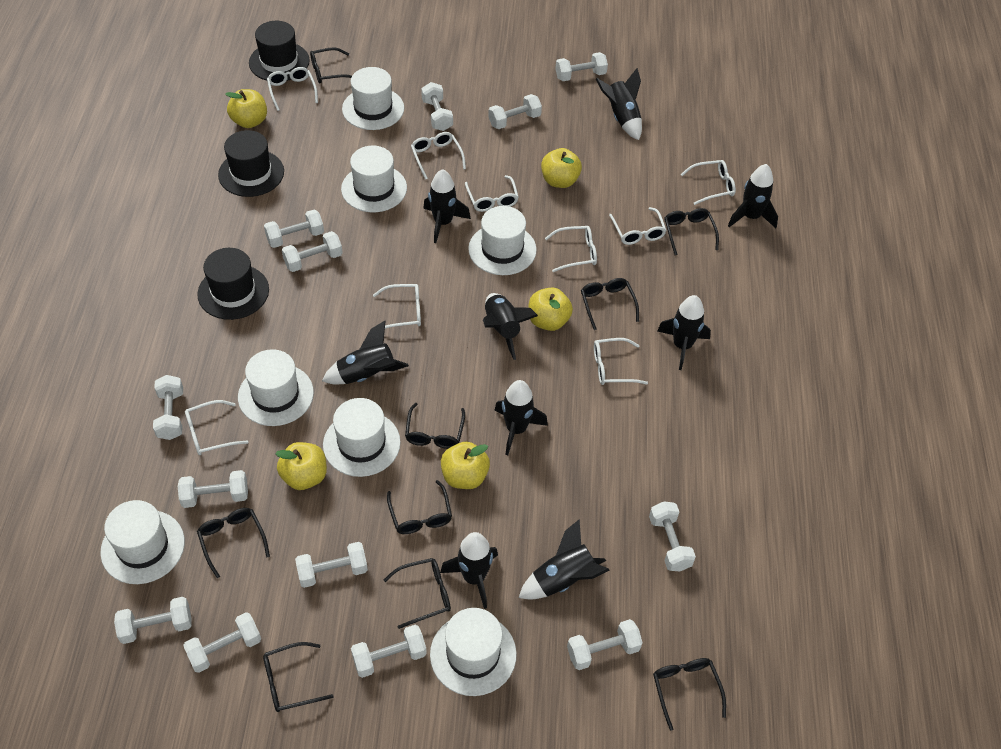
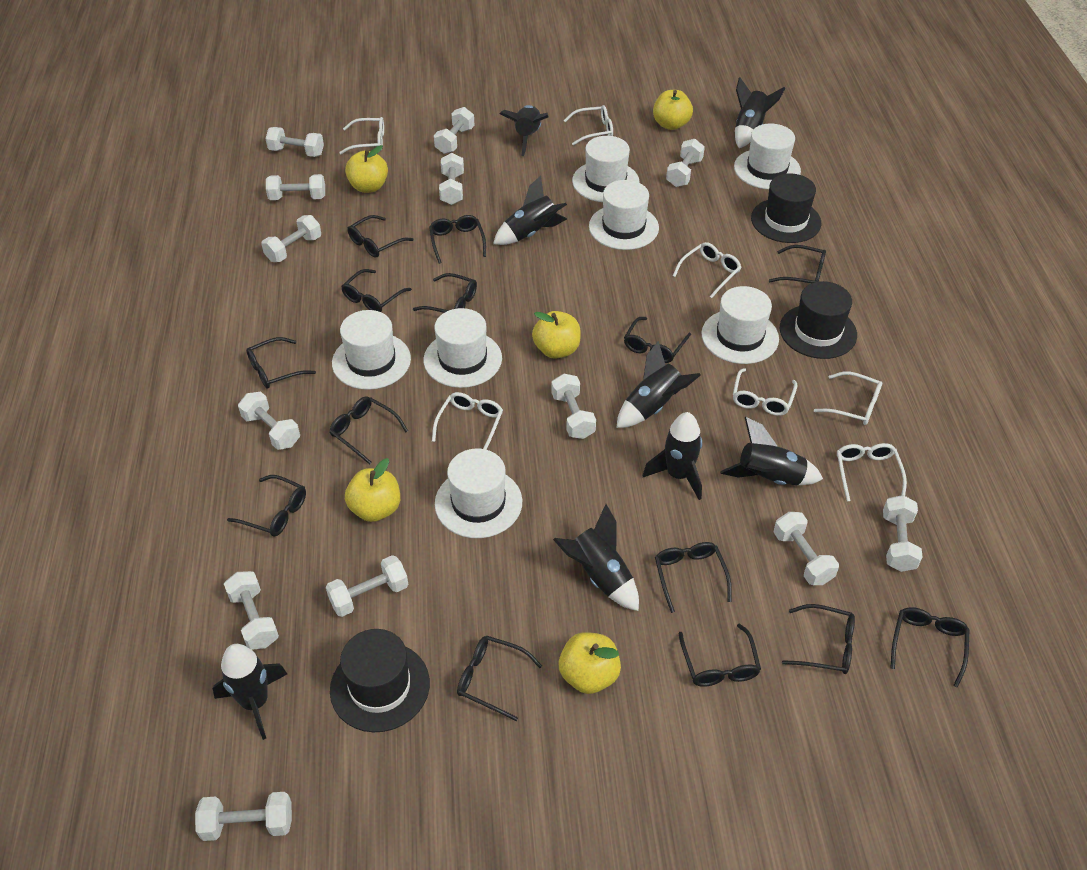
black glasses: 9 -> 14
black rocket: 9 -> 8
white glasses: 9 -> 7

